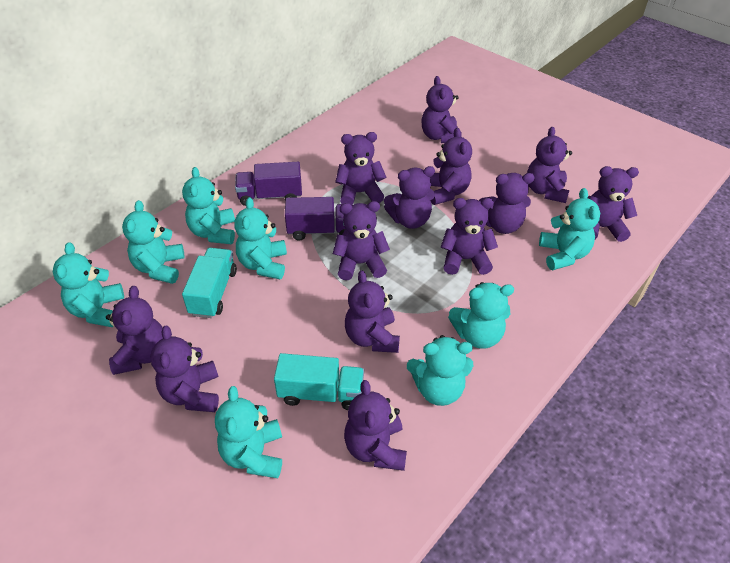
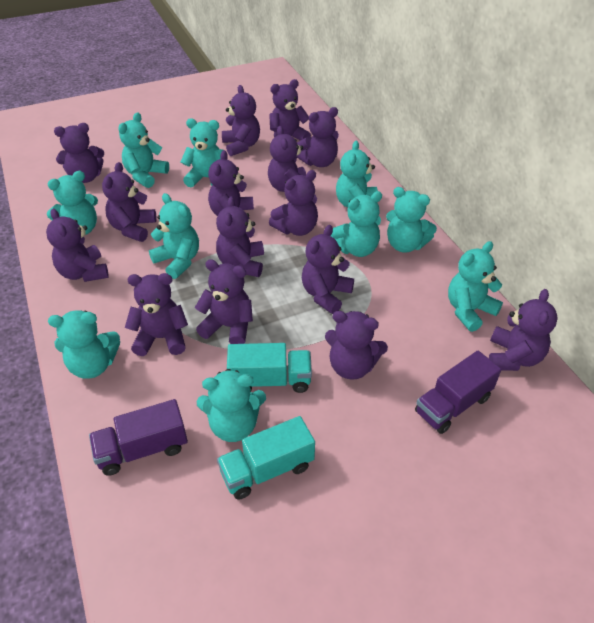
purple teddy bear: 13 -> 15
turquoise teddy bear: 8 -> 10

